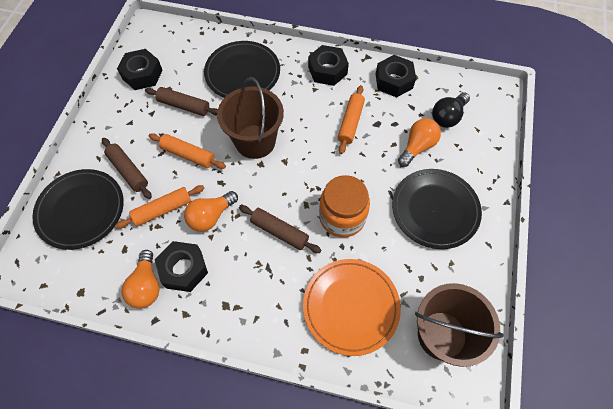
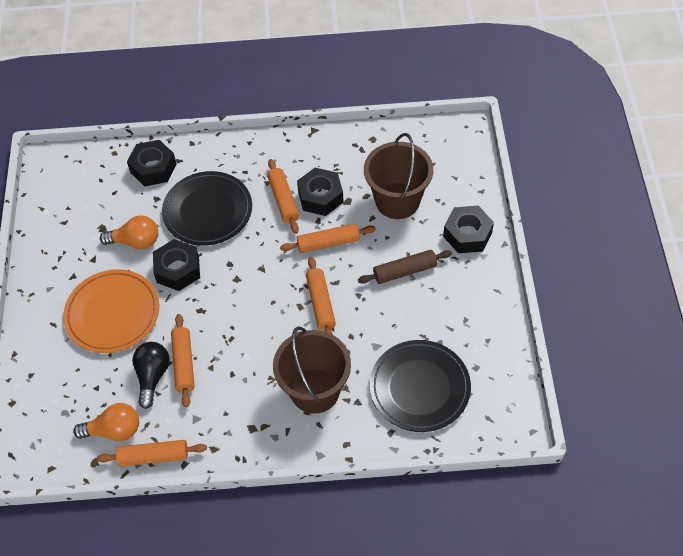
black plate: 3 -> 2
brown rolling pin: 3 -> 1
orange jar: 1 -> 0
orange light bulb: 3 -> 2
orange rolling pin: 3 -> 5

